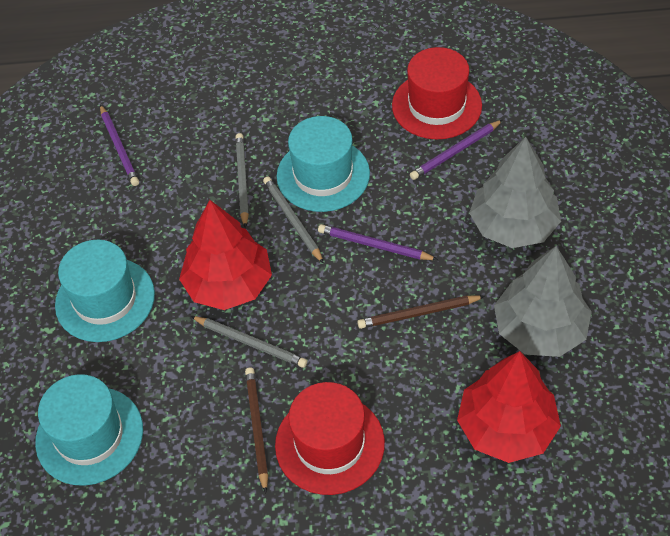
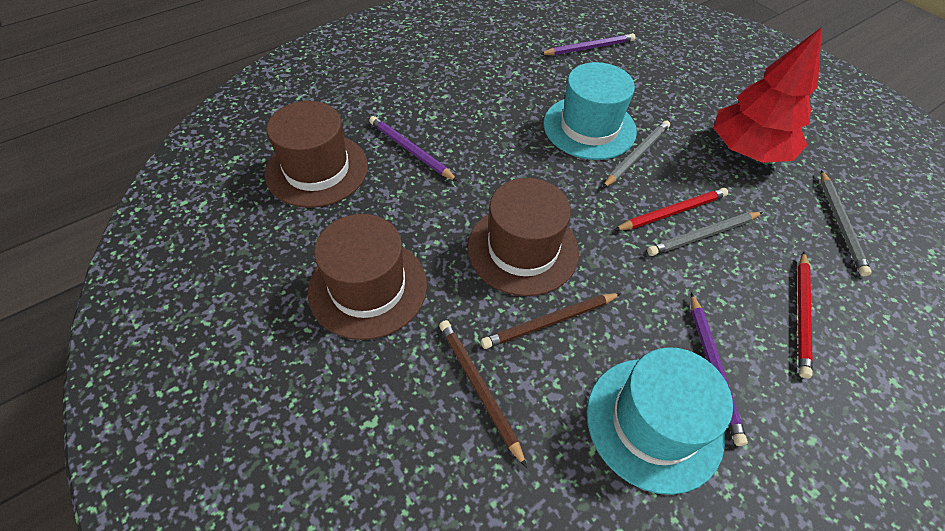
brown hat: 0 -> 3
grey tree: 2 -> 0
red hat: 2 -> 0
red pencil: 0 -> 2
red tree: 2 -> 1
turquoise hat: 3 -> 2

